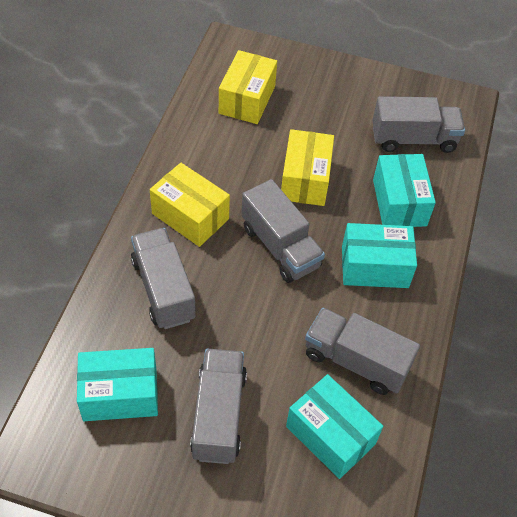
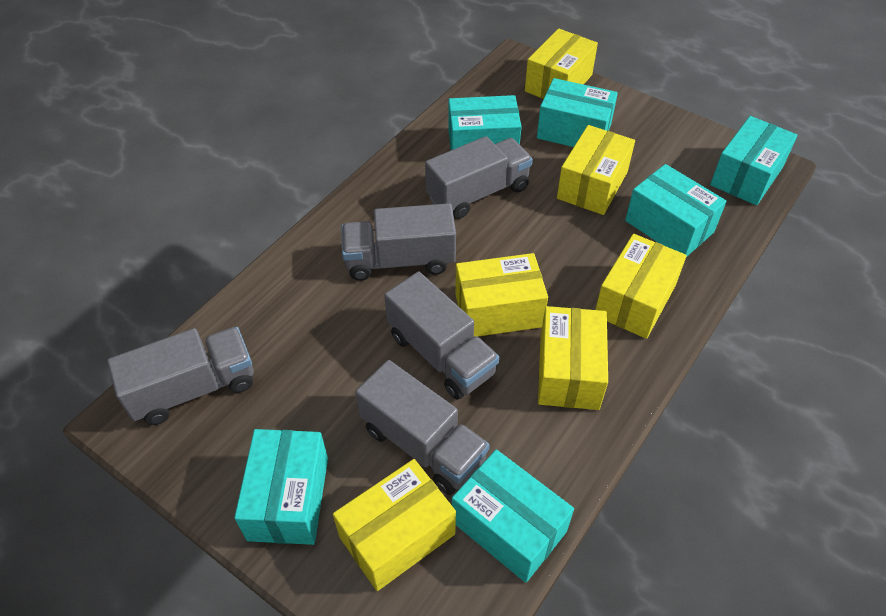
turquoise box: 4 -> 6
yellow box: 3 -> 6

